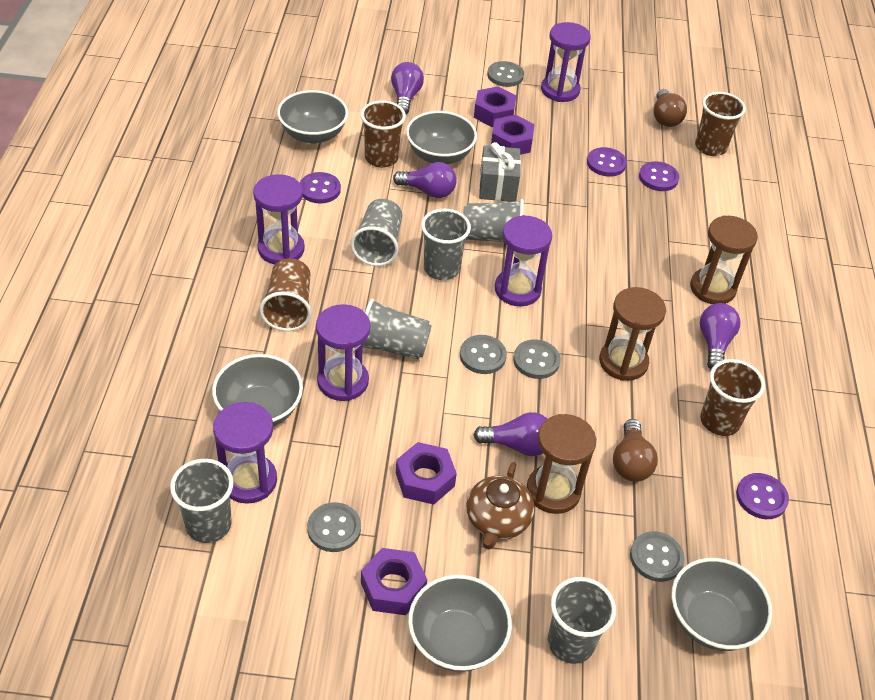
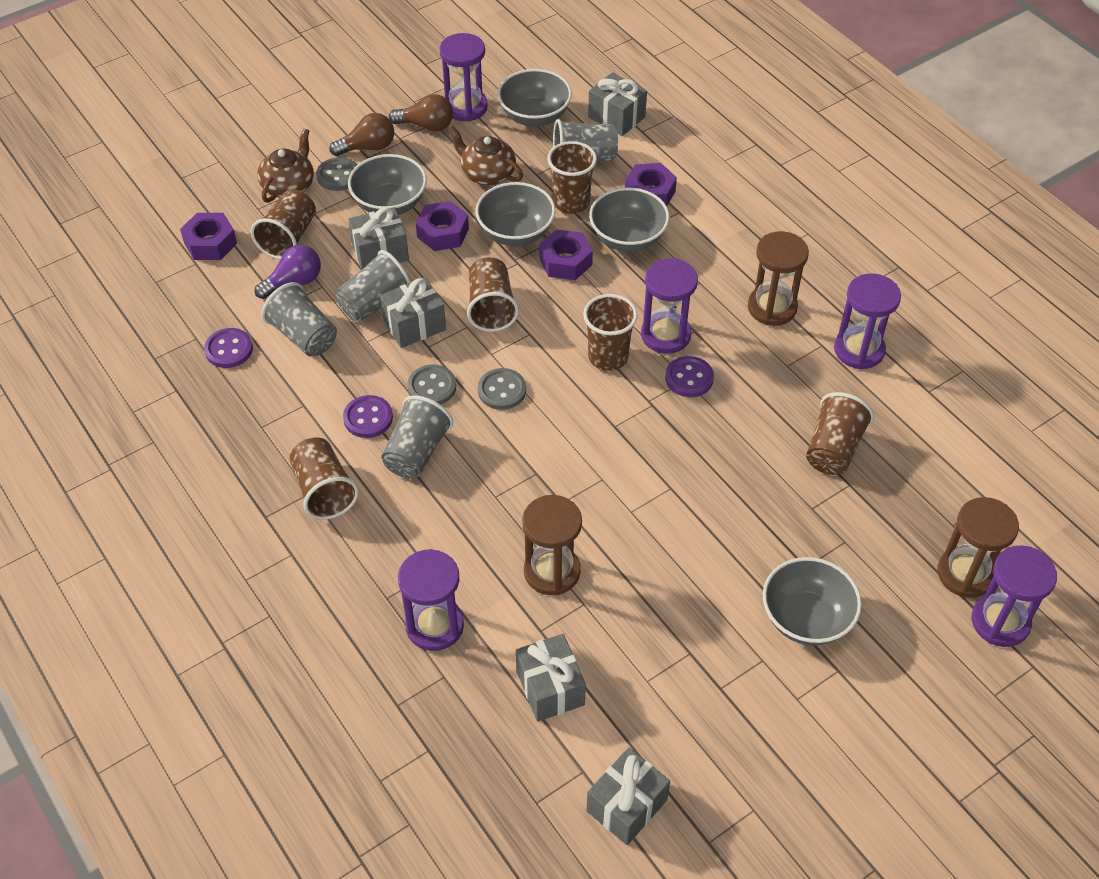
brown cup: 4 -> 6
brown teapot: 1 -> 2
grey button: 5 -> 3
grey cup: 6 -> 4
grey gift: 1 -> 5
purple button: 4 -> 3
purple light bulb: 4 -> 1

